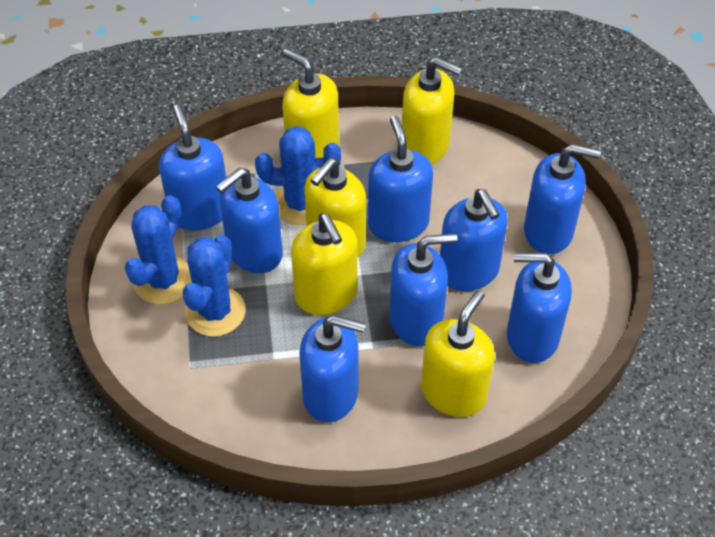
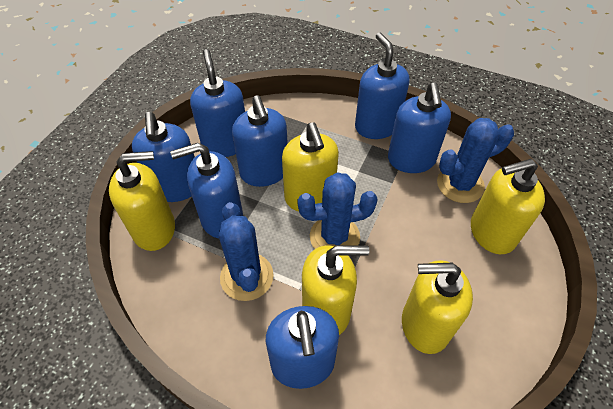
blue soap dispenser: 8 -> 7

